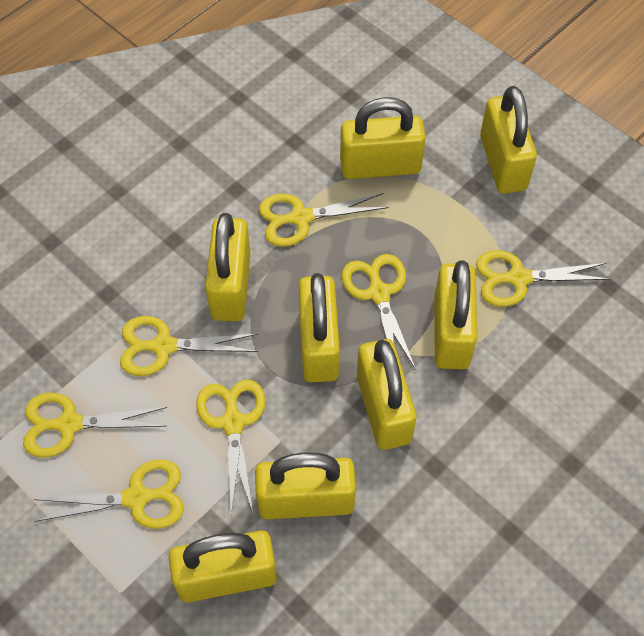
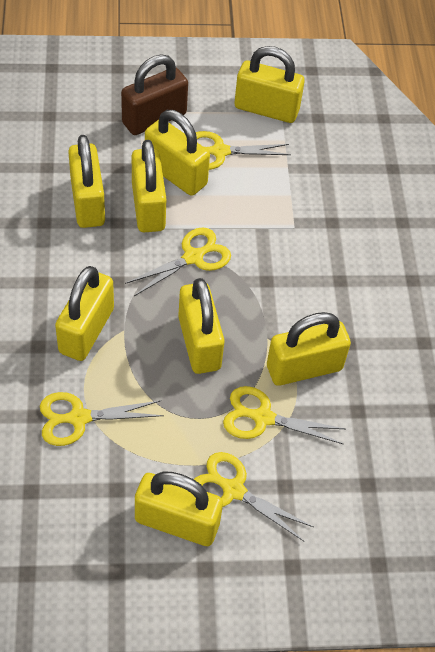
brown padlock: 0 -> 1
yellow scissors: 7 -> 5

